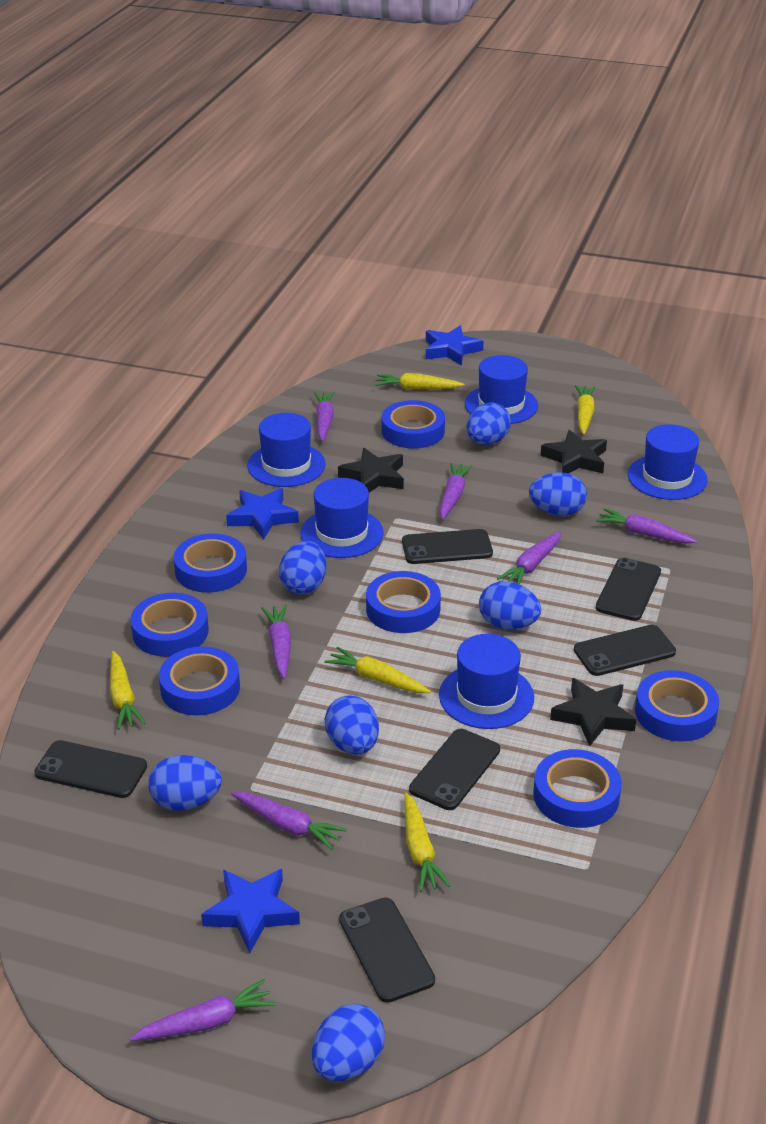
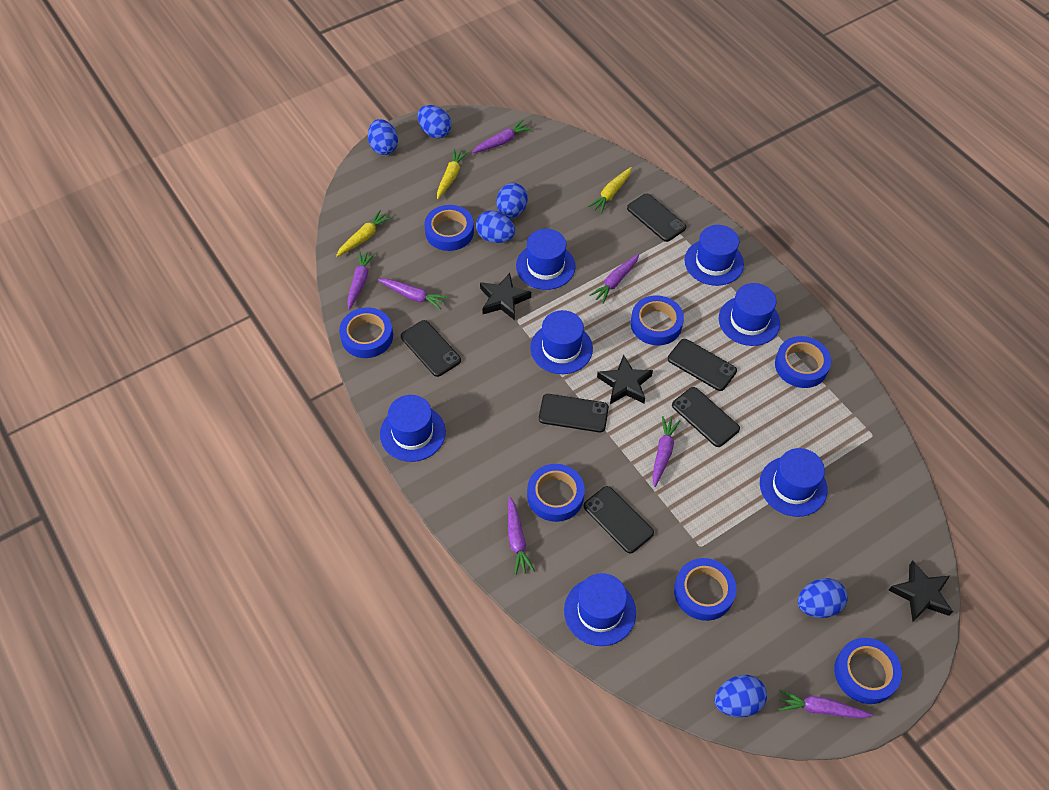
blue egg: 7 -> 6
blue hat: 5 -> 7
blue star: 3 -> 0
yellow carrot: 5 -> 3

